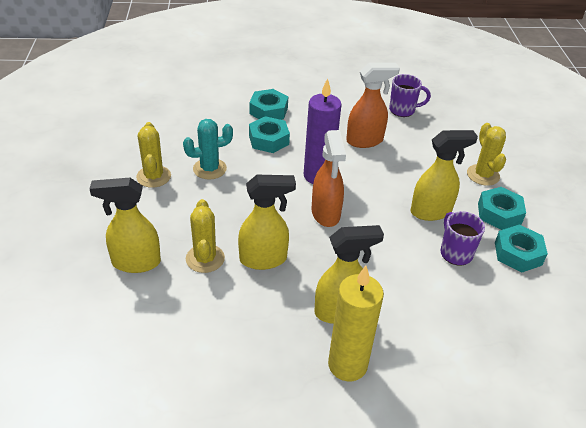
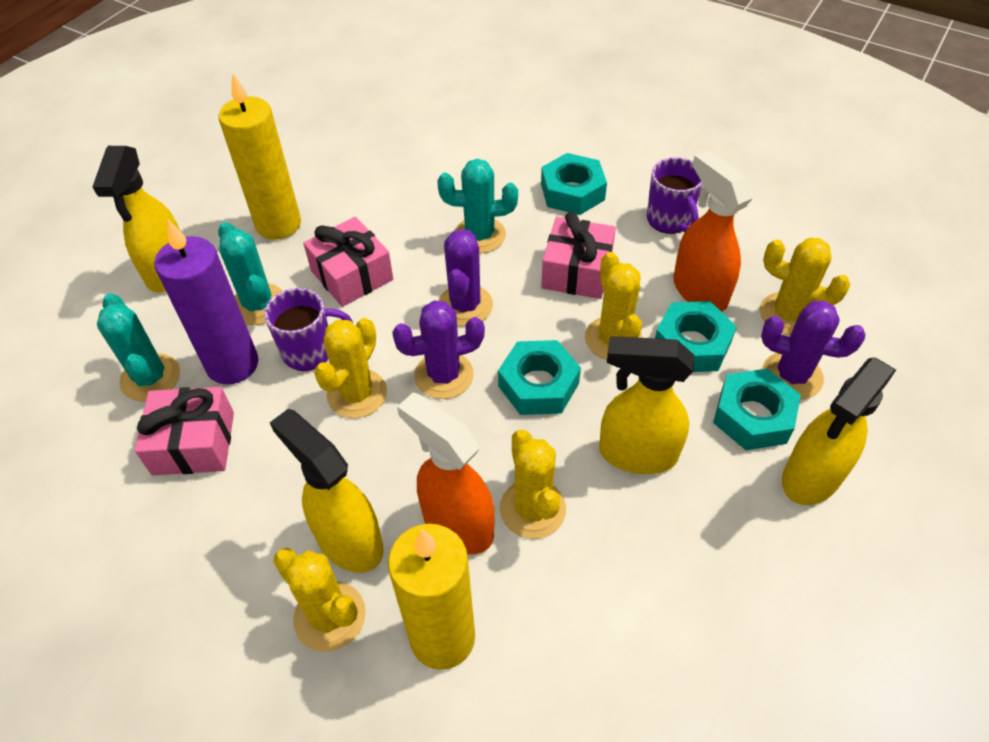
pink gift: 0 -> 3
purple cactus: 0 -> 3
turquoise cactus: 1 -> 3
yellow cactus: 3 -> 5
yellow candle: 1 -> 2

